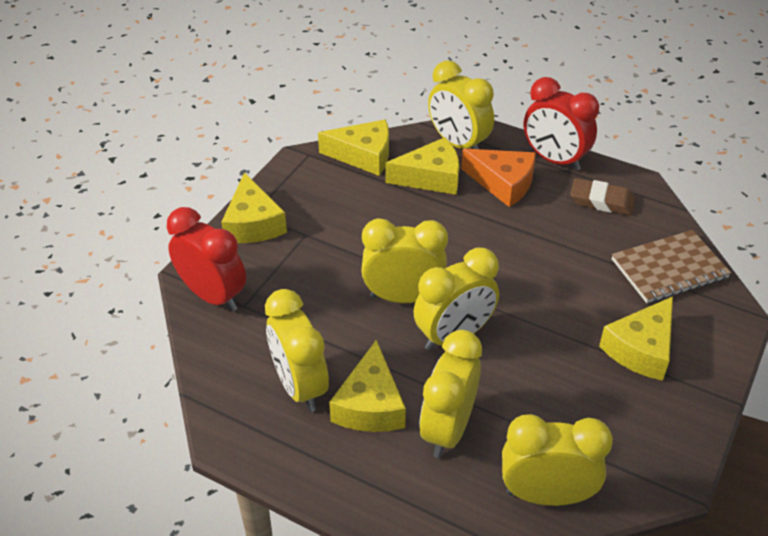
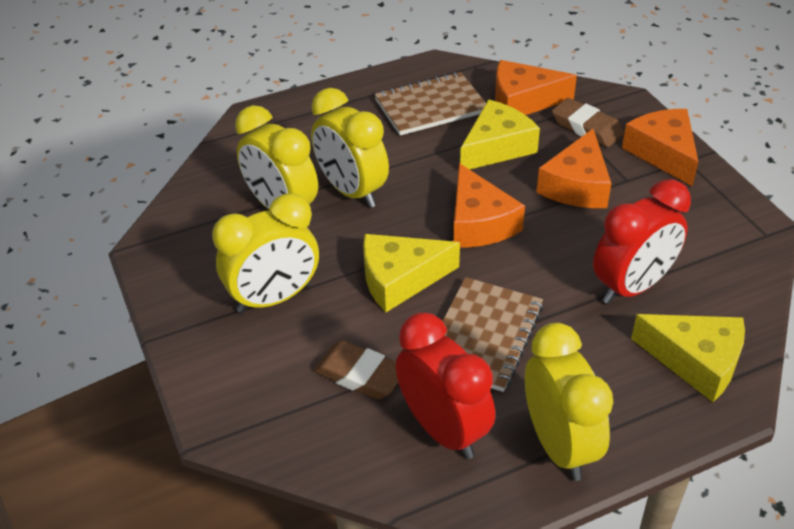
brown eraser: 1 -> 2
brown notebook: 1 -> 2
orange cheese: 1 -> 4
yellow cheese: 5 -> 3
yellow clock: 6 -> 4

